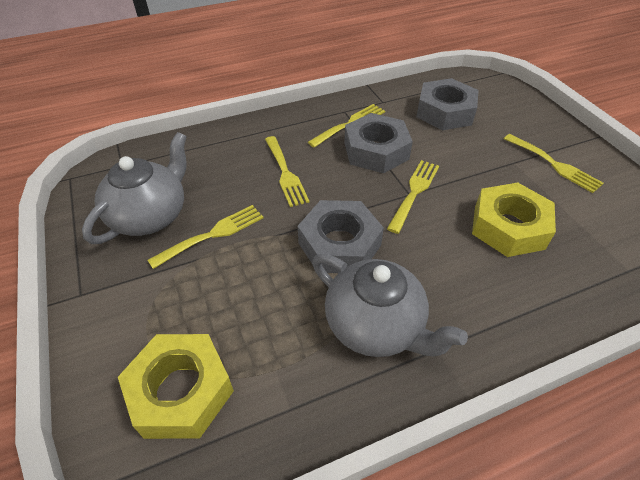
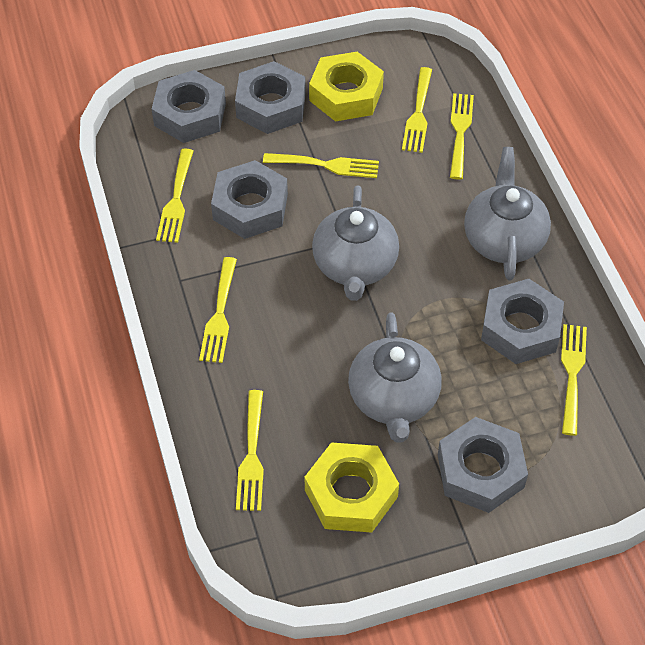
grey nut: 3 -> 5
grey teapot: 2 -> 3
yellow fork: 5 -> 7

